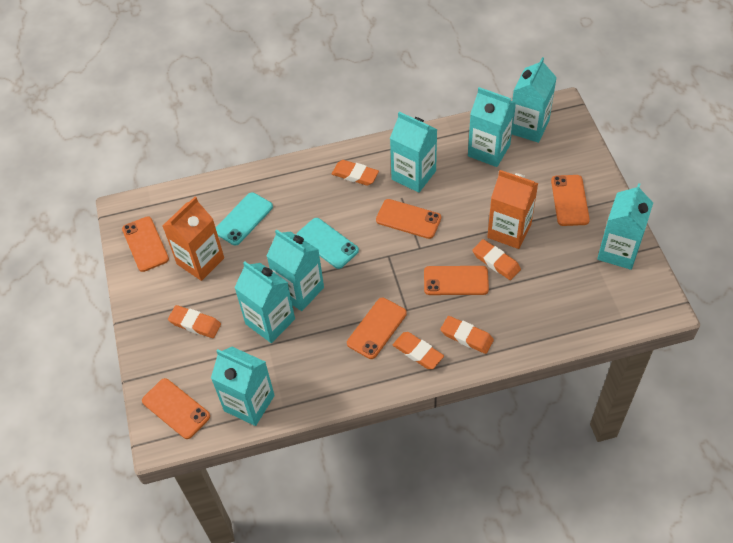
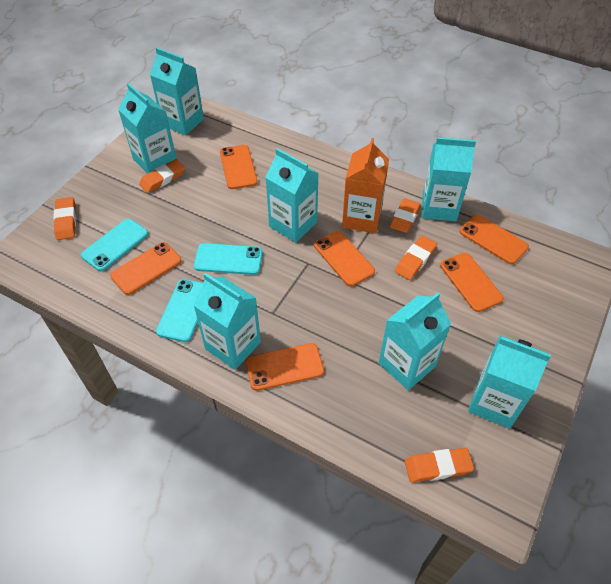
orange carton: 2 -> 1
turquoise phone: 2 -> 3

